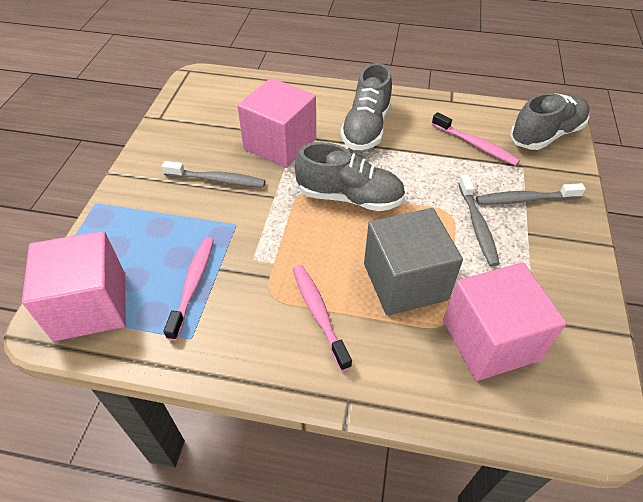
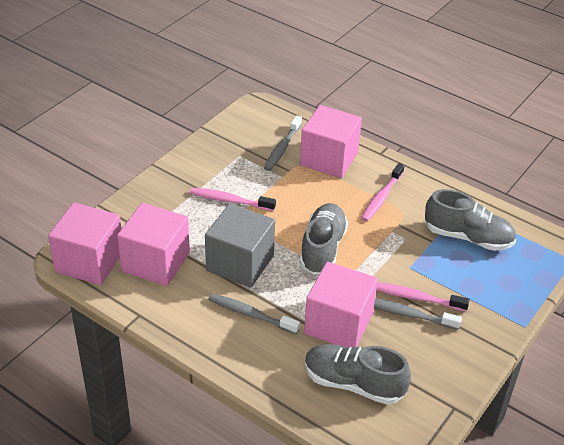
pink cube: 3 -> 4

